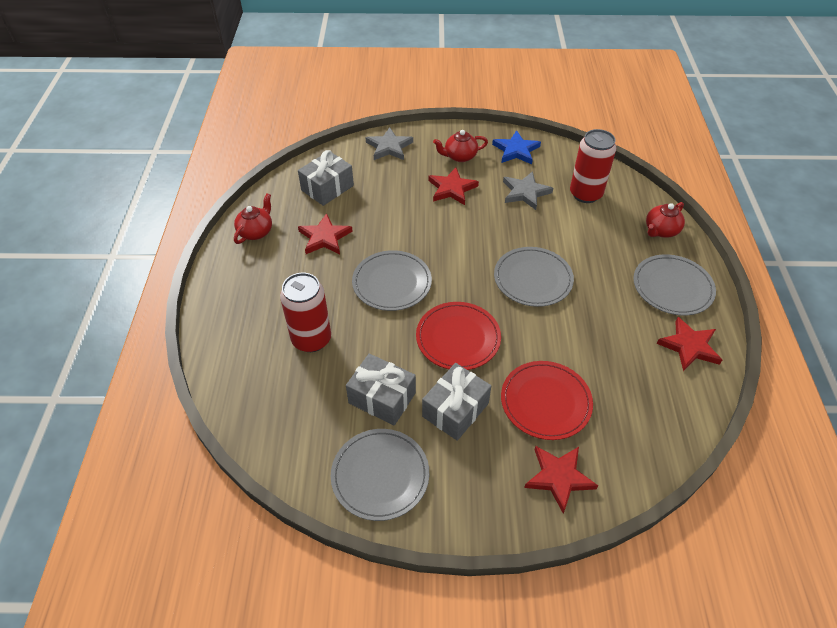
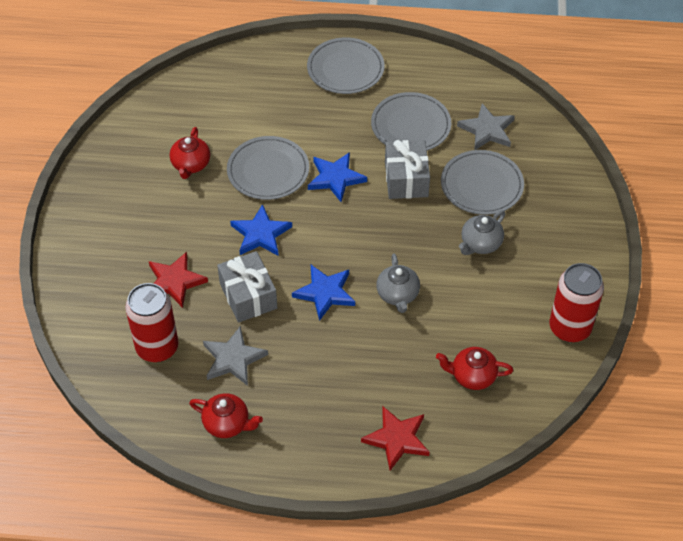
blue star: 1 -> 3
grey gift: 3 -> 2
grey teapot: 0 -> 2
red plate: 2 -> 0
red star: 4 -> 2

